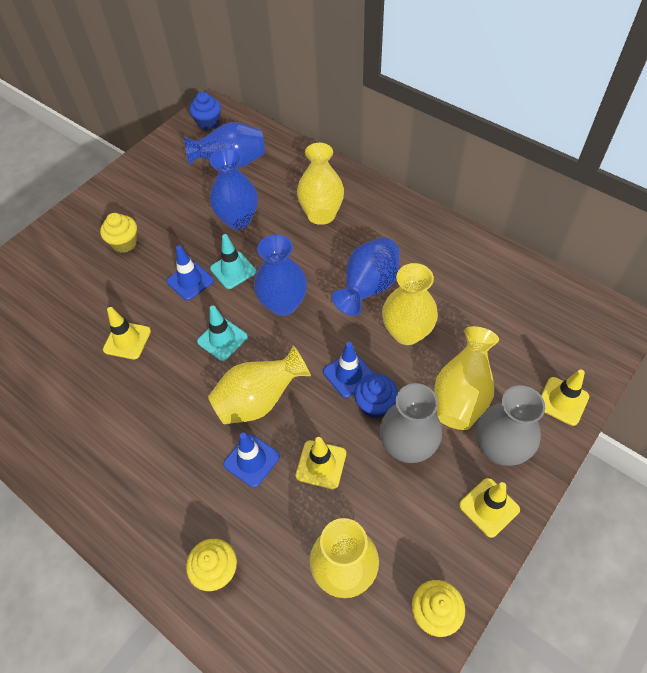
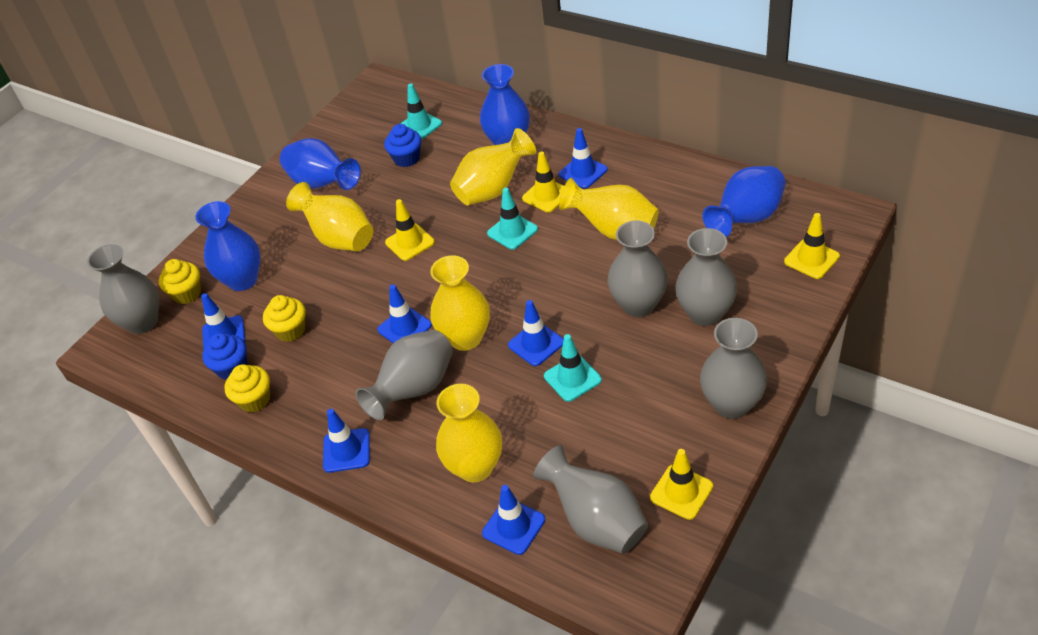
blue traffic cone: 3 -> 6
grey vase: 2 -> 6
turquoise traffic cone: 2 -> 3

